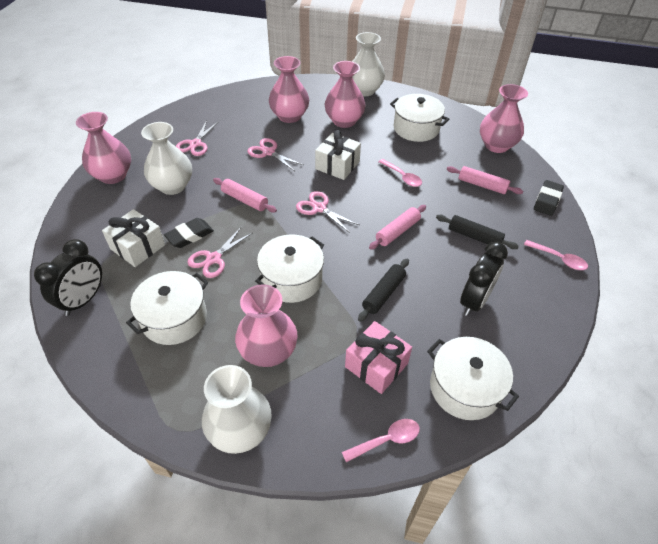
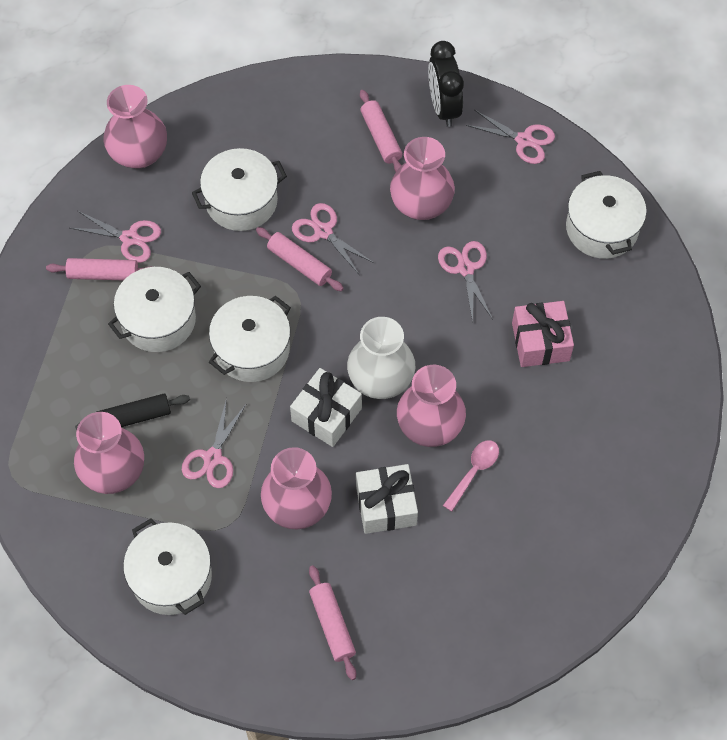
black clock: 2 -> 1
black eraser: 2 -> 0
black rolling pin: 2 -> 1
pink rolling pin: 3 -> 4
pink scissors: 4 -> 5
pink spoon: 3 -> 1
white pot: 4 -> 5
white vase: 3 -> 1

